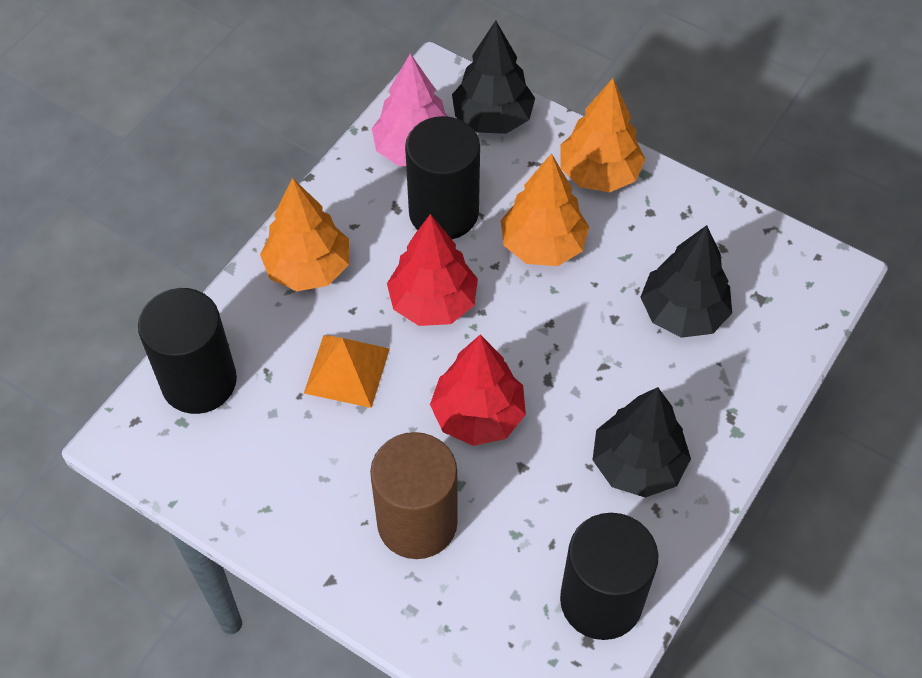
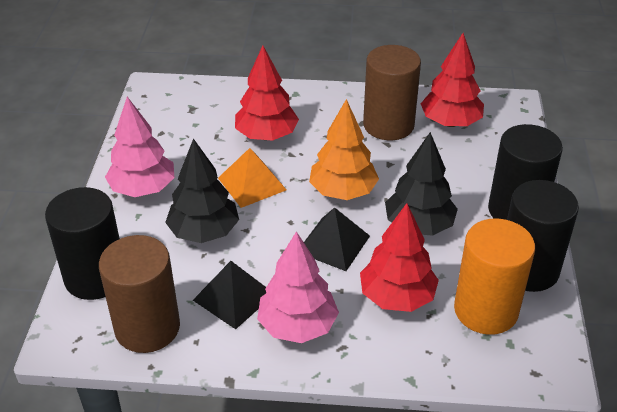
black pyramid: 0 -> 2
black tree: 3 -> 2
brown cylinder: 1 -> 2
orange cylinder: 0 -> 1
orange tree: 3 -> 1
pink tree: 1 -> 2
red tree: 2 -> 3

